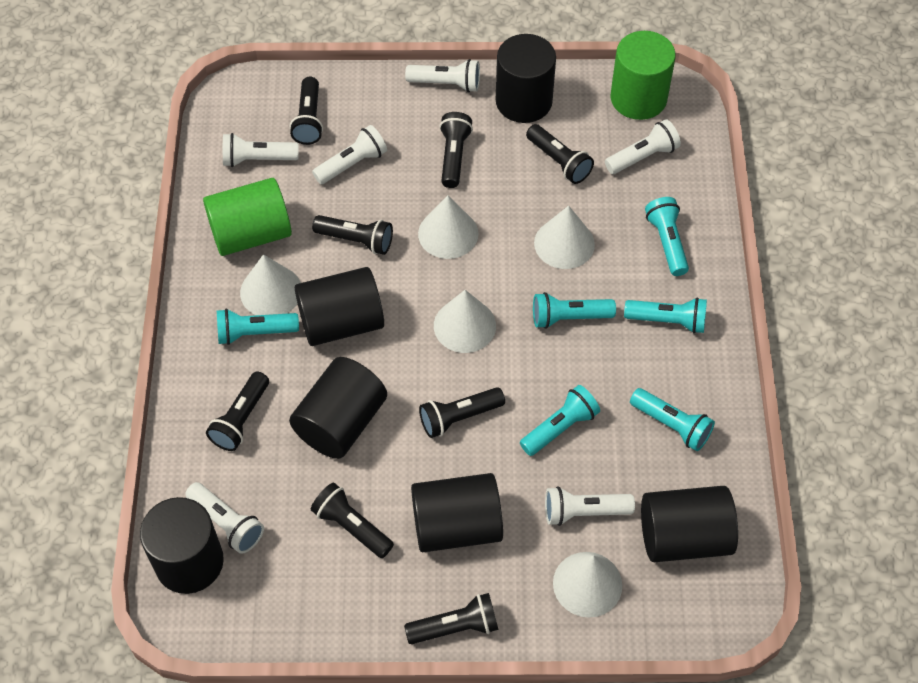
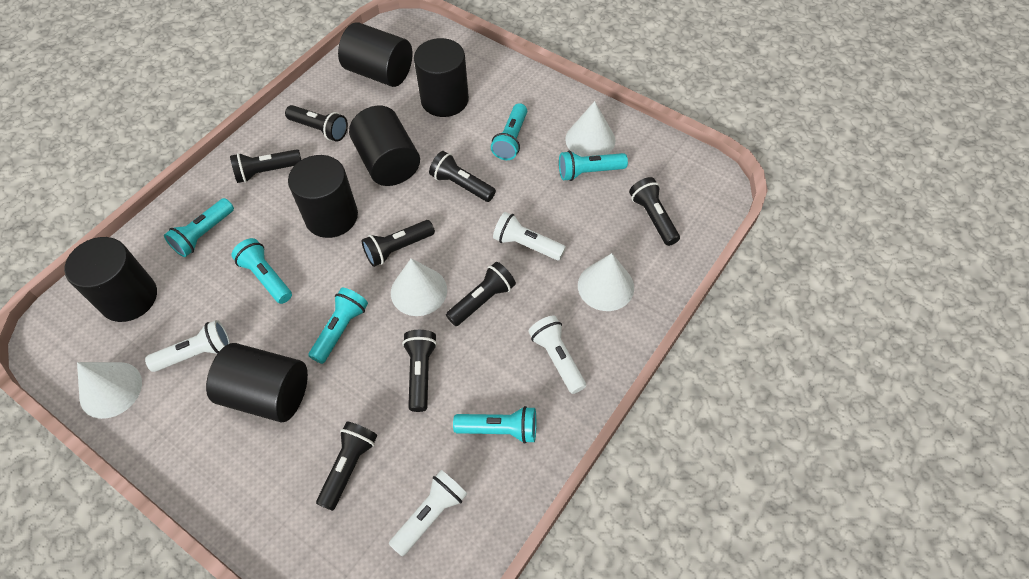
green cylinder: 2 -> 0
white cone: 5 -> 4
white flashlight: 6 -> 4

